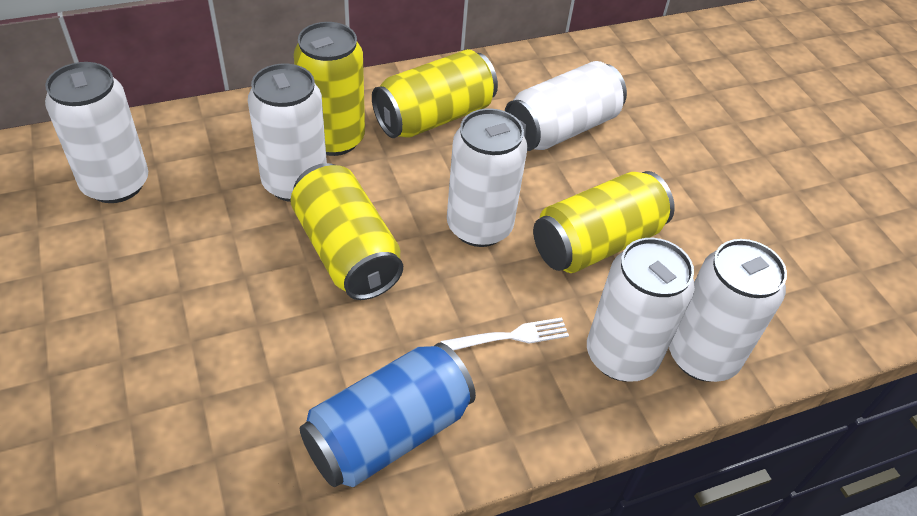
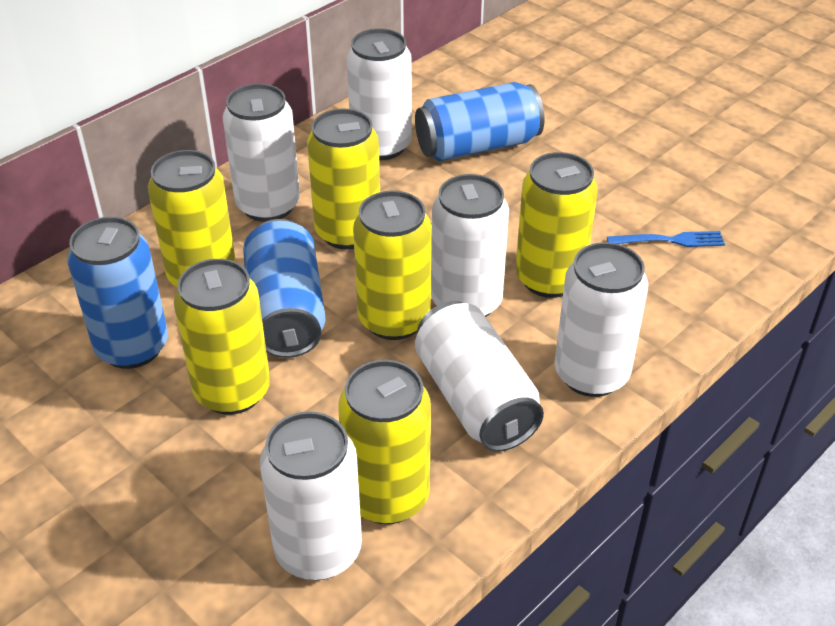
blue can: 1 -> 3
blue fork: 0 -> 1
white fork: 1 -> 0
yellow can: 4 -> 6

